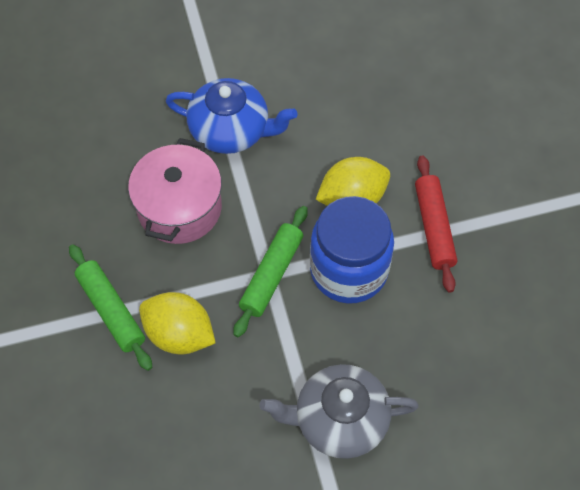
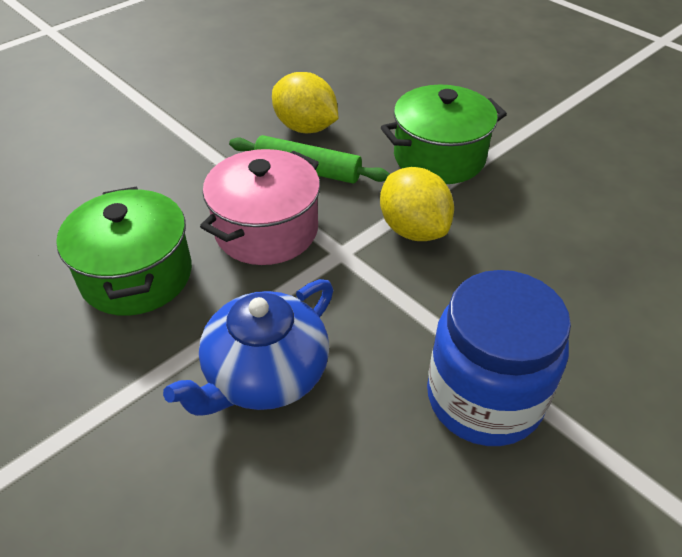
green pot: 0 -> 2
green rolling pin: 2 -> 1
grey teapot: 1 -> 0
red rolling pin: 1 -> 0

